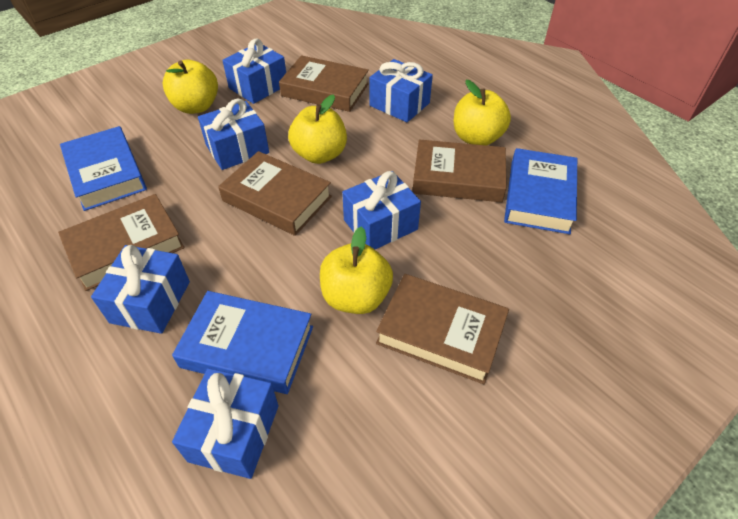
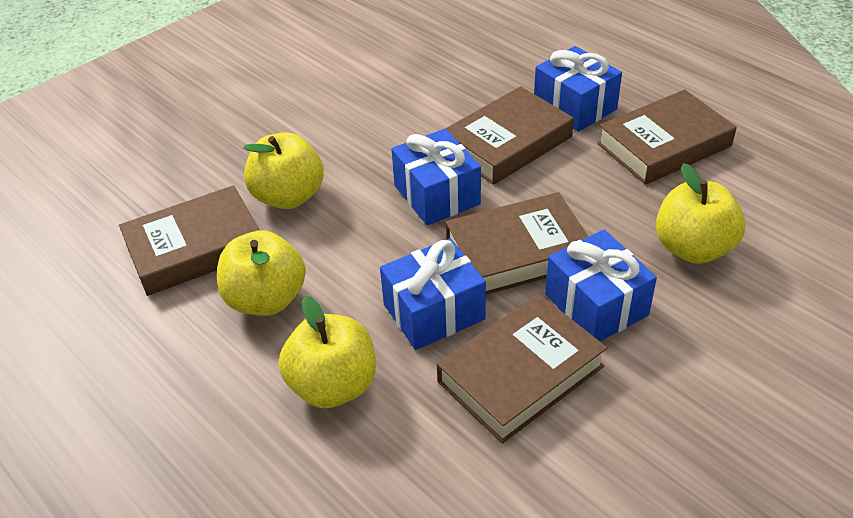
blue book: 3 -> 0
blue gift: 6 -> 4

